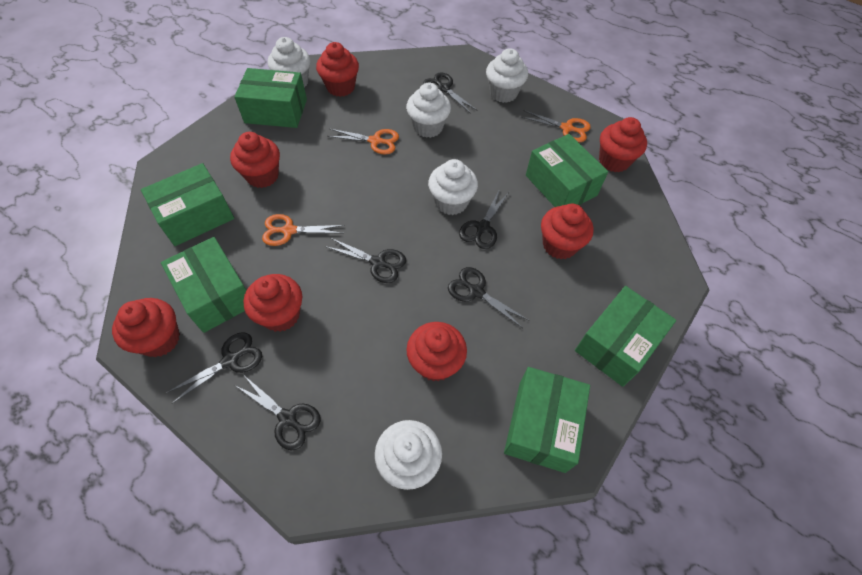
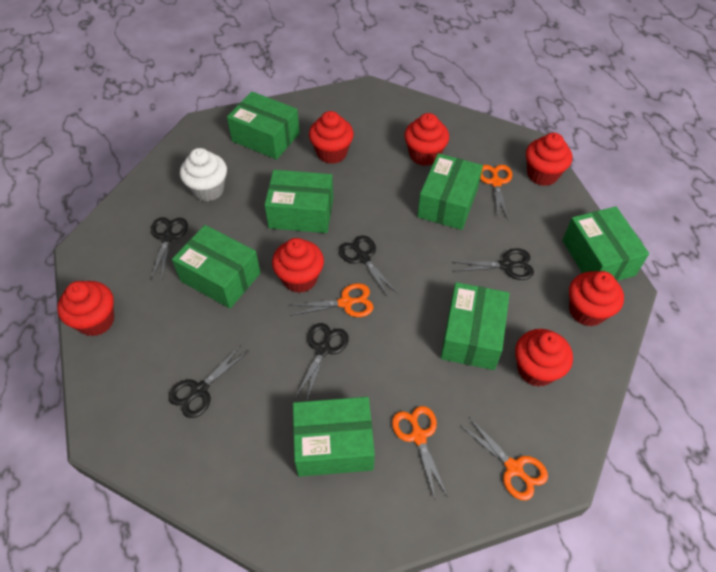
black scissors: 6 -> 5
green box: 6 -> 7
orange scissors: 3 -> 4
white cupcake: 5 -> 1

